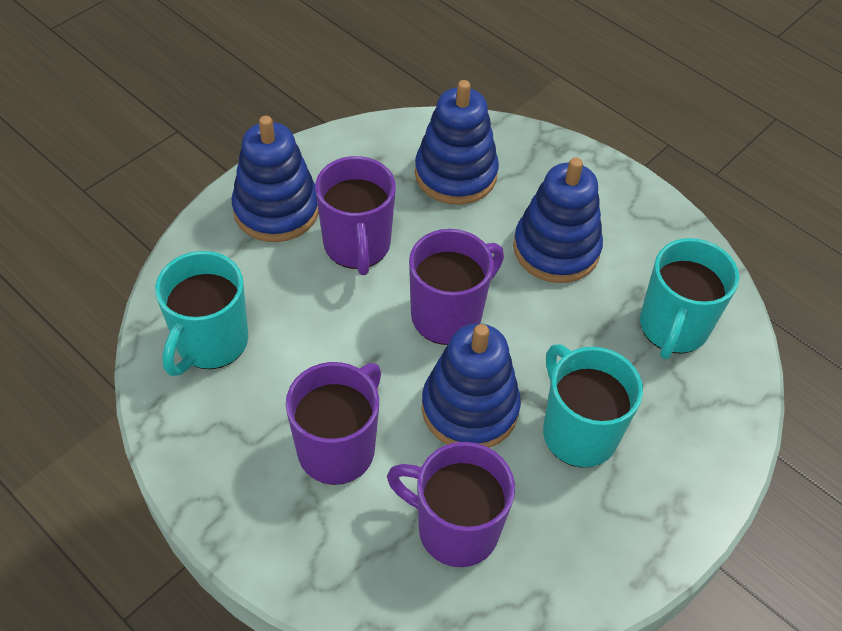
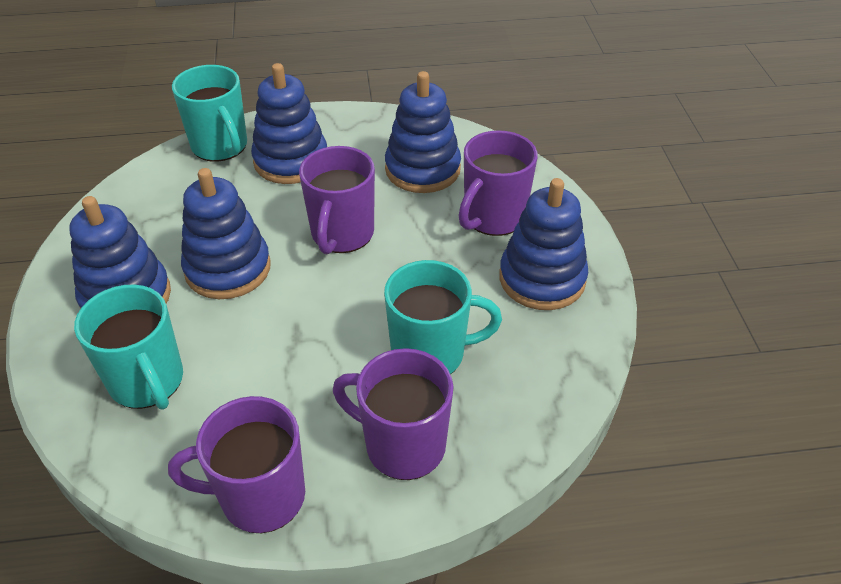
blue stacking toy: 4 -> 5

